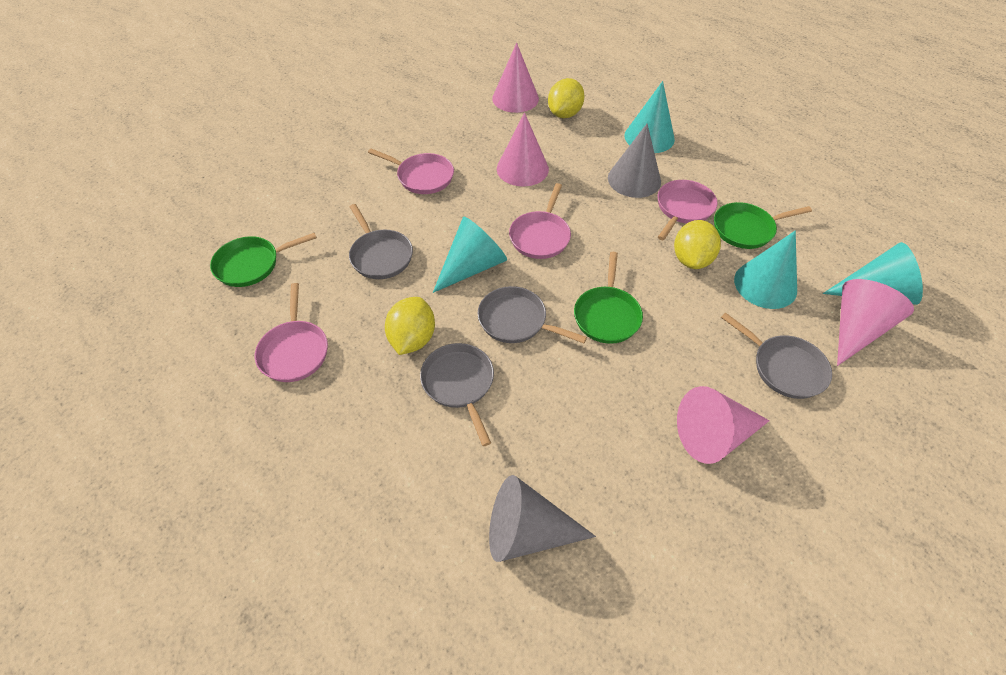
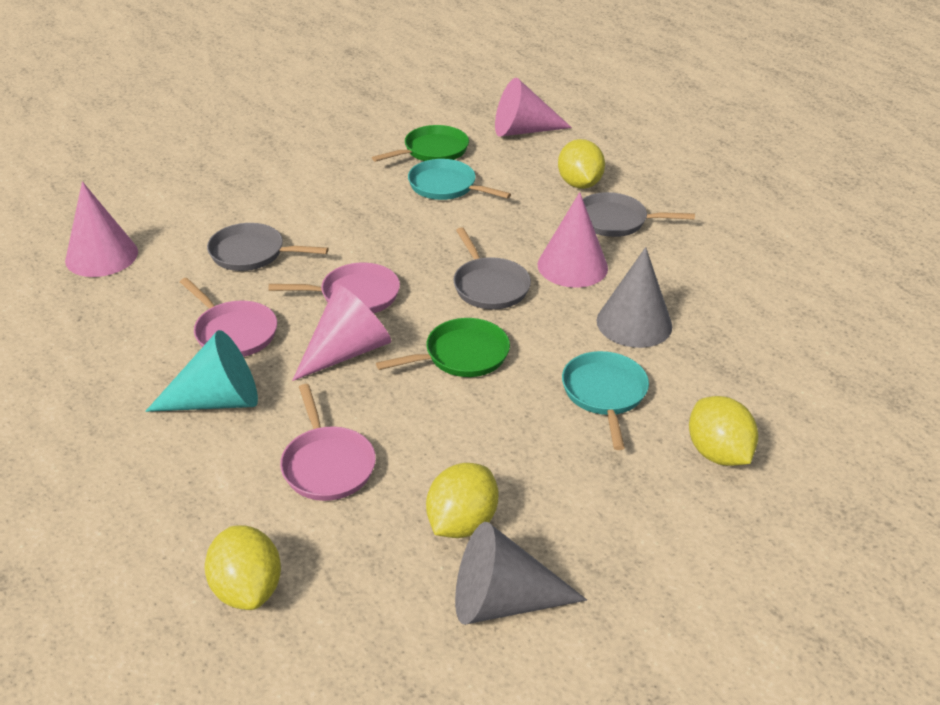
green pan: 3 -> 2
grey pan: 4 -> 3
pink pan: 4 -> 3
turquoise cone: 4 -> 1
turquoise pan: 0 -> 2
yellow lemon: 3 -> 4

